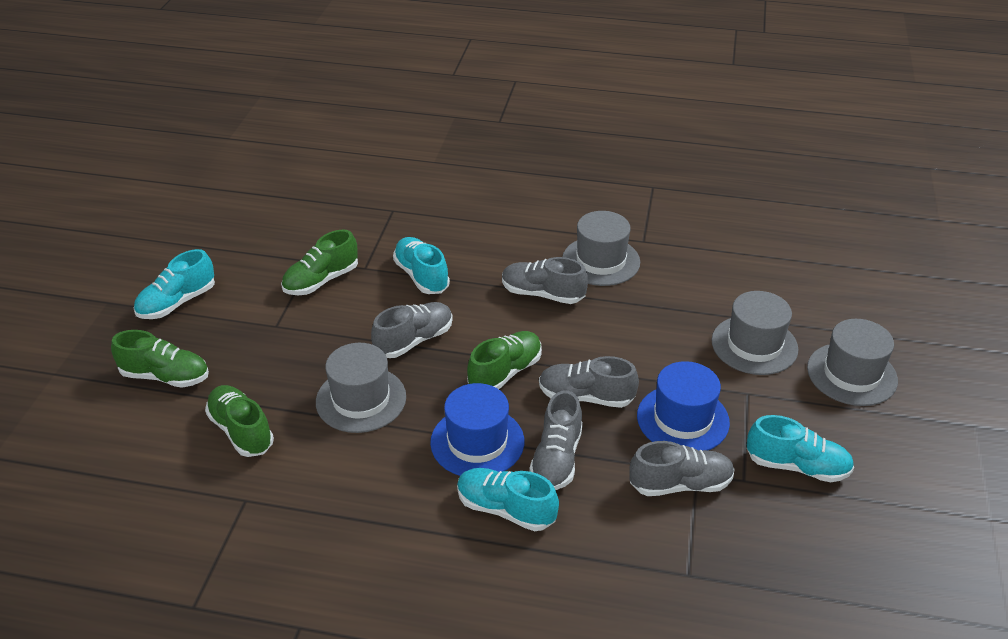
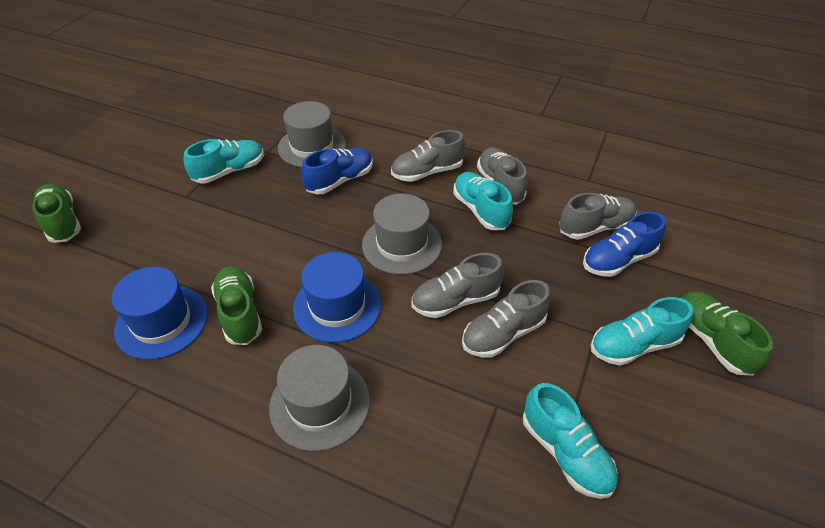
blue shoe: 0 -> 2
green shoe: 4 -> 3
grey hat: 4 -> 3

